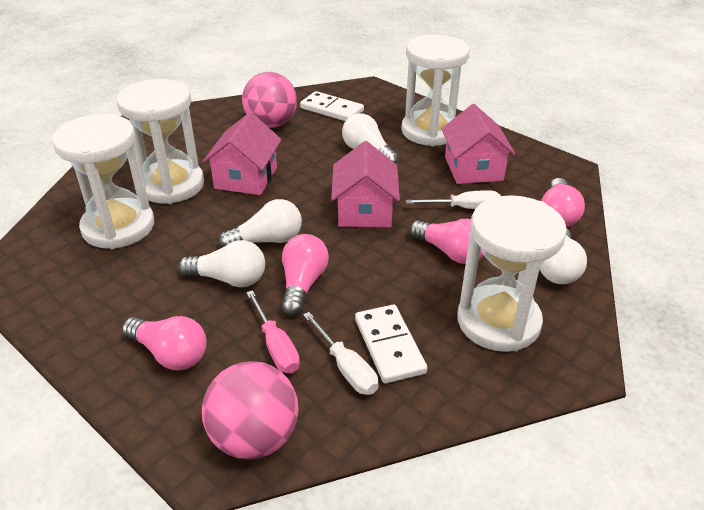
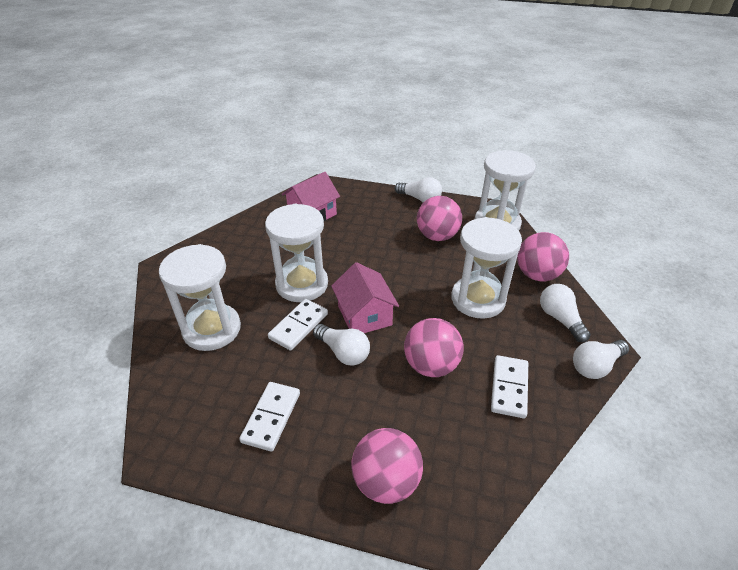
pink ball: 2 -> 4
pink house: 3 -> 2
pink light bulb: 4 -> 0
pink screwdriver: 1 -> 0
white domino: 2 -> 3
white screwdriver: 2 -> 0

